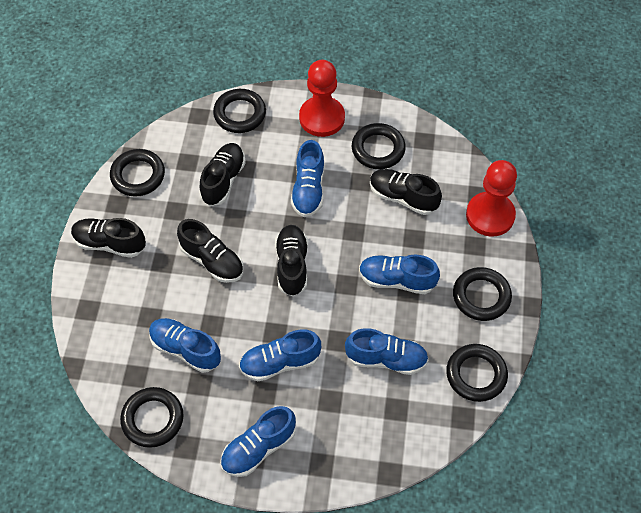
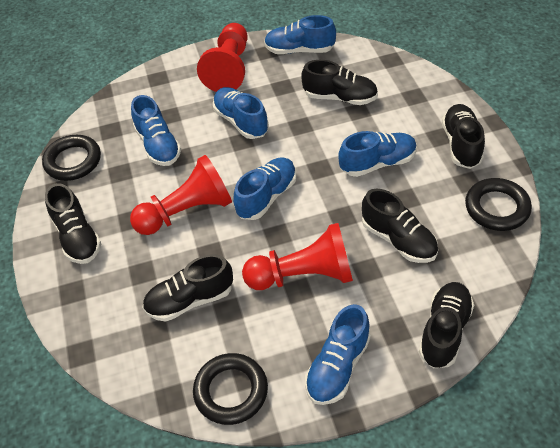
black ring: 6 -> 3
black shoe: 5 -> 6
red pawn: 2 -> 3

